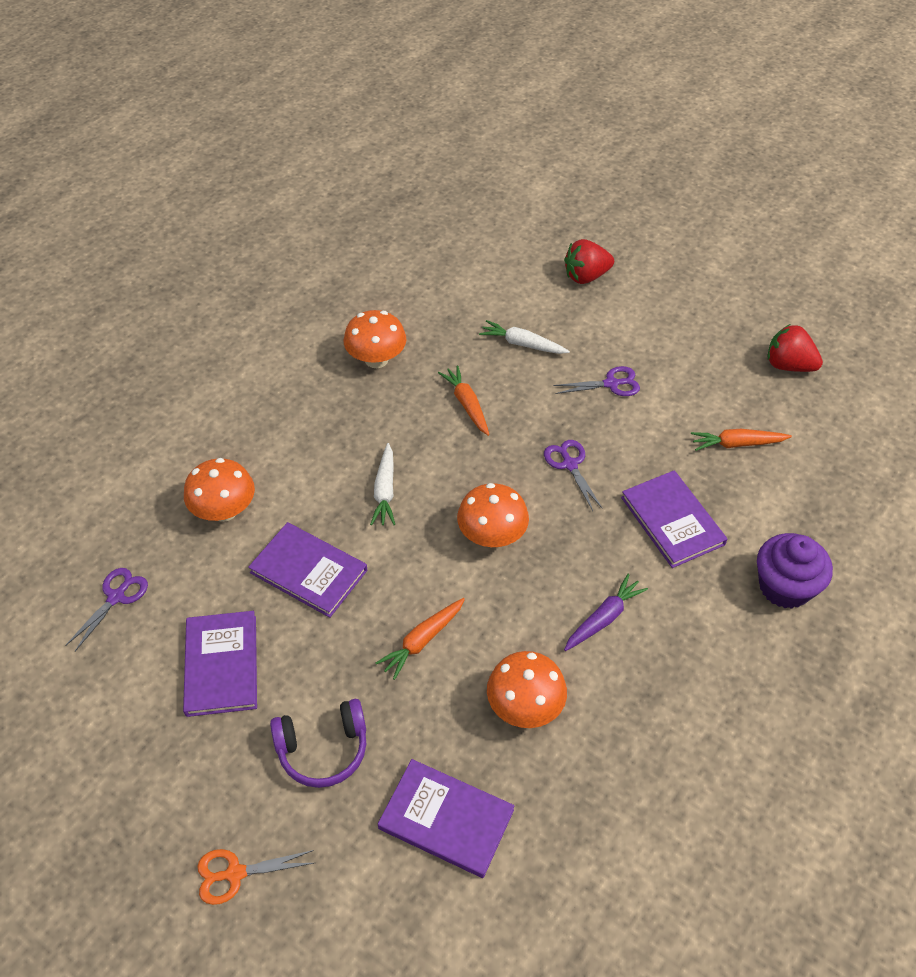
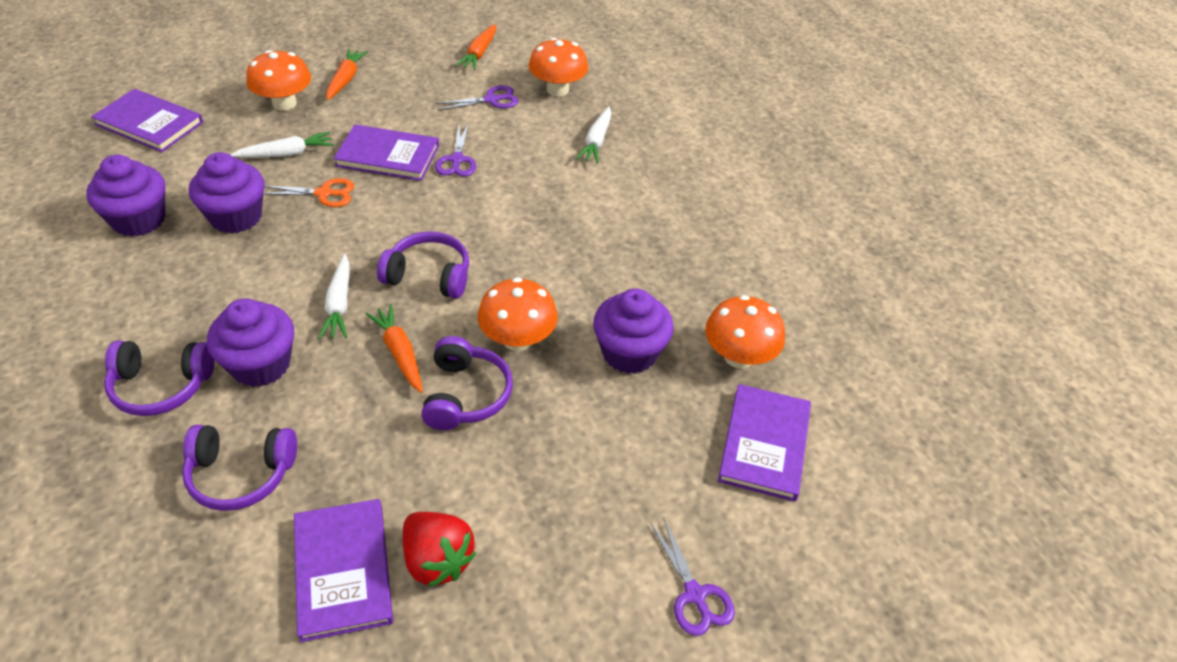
purple carrot: 1 -> 0
purple cupcake: 1 -> 4
purple headphones: 1 -> 4
red strawberry: 2 -> 1
white carrot: 2 -> 3

